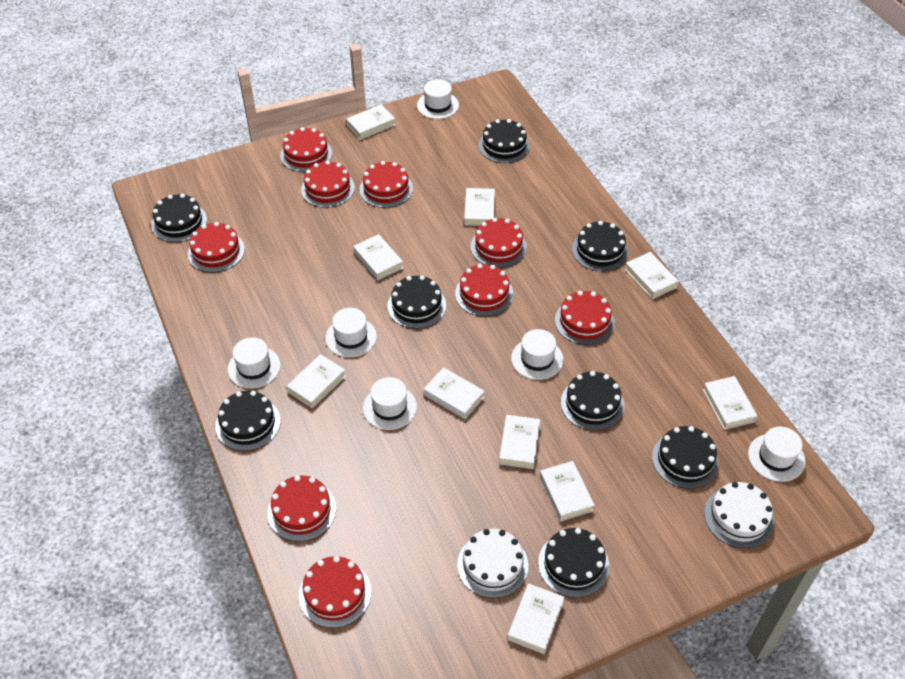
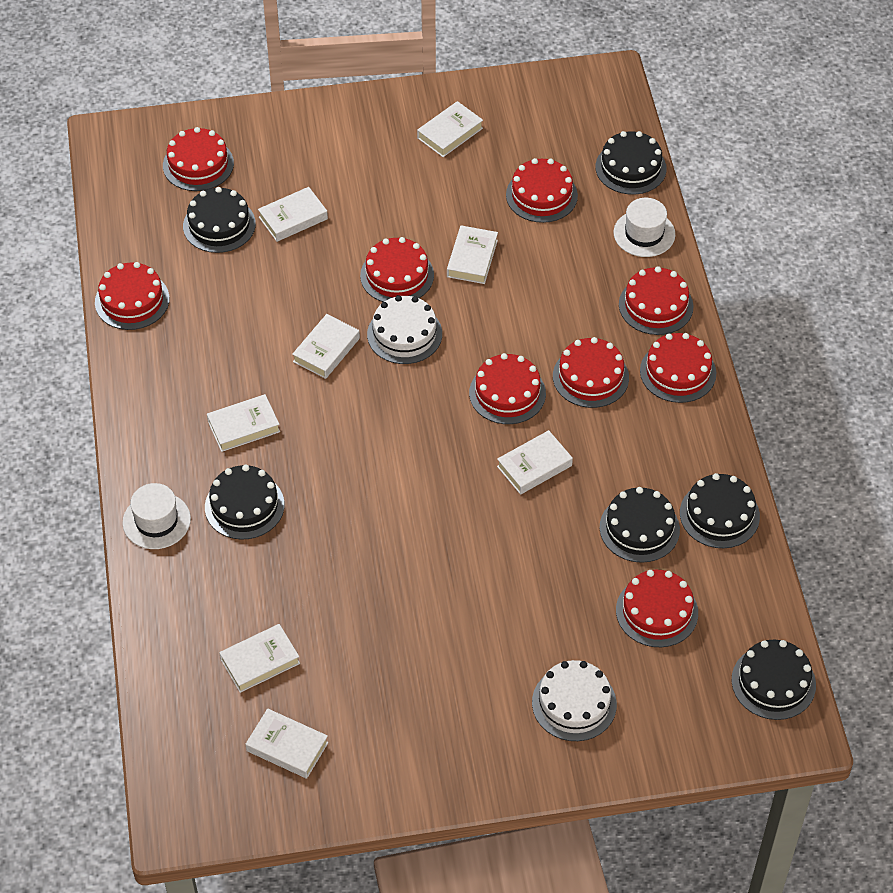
black cake: 8 -> 6
white book: 10 -> 8
white hat: 6 -> 2

